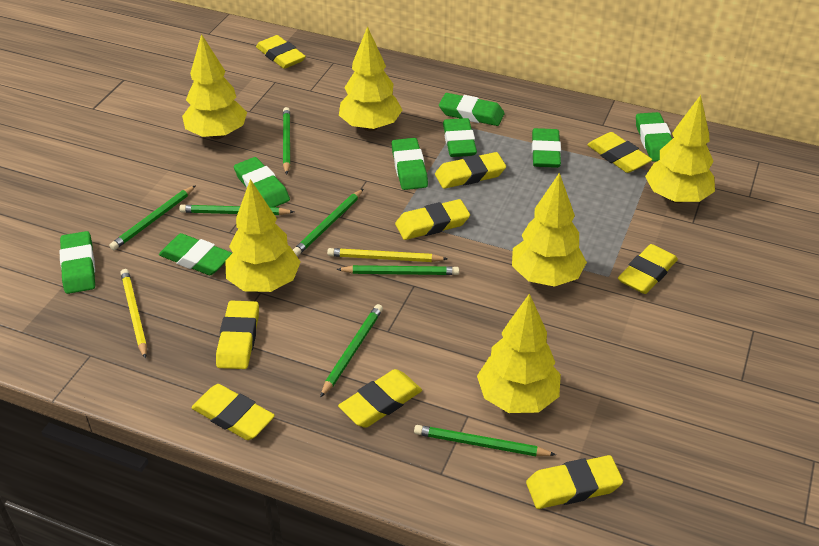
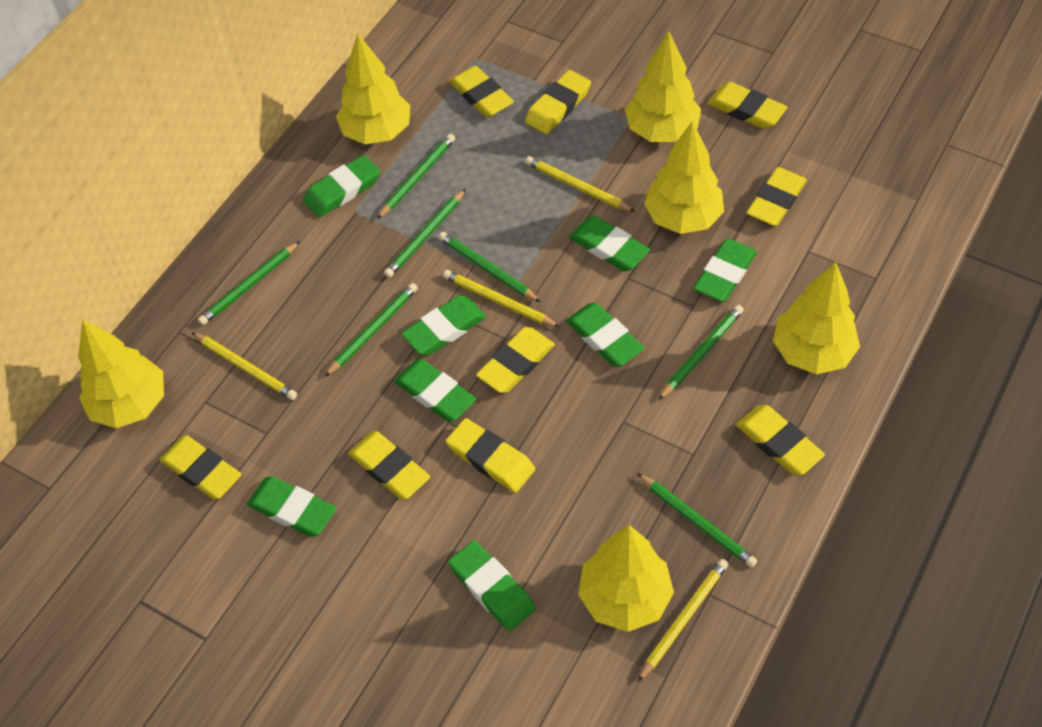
yellow pencil: 2 -> 4

